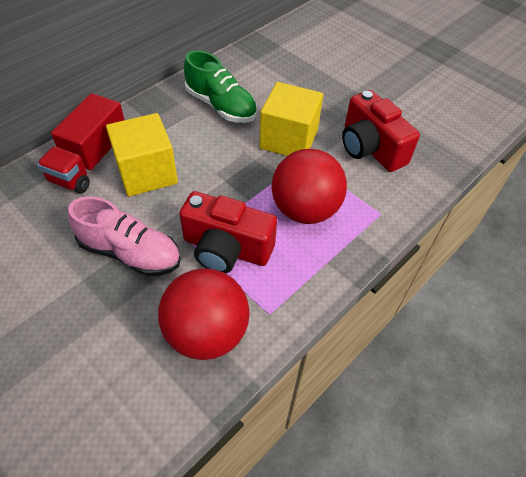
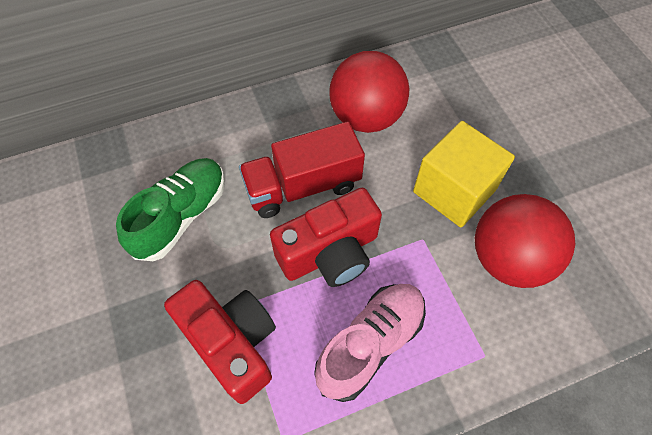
yellow cube: 2 -> 1

